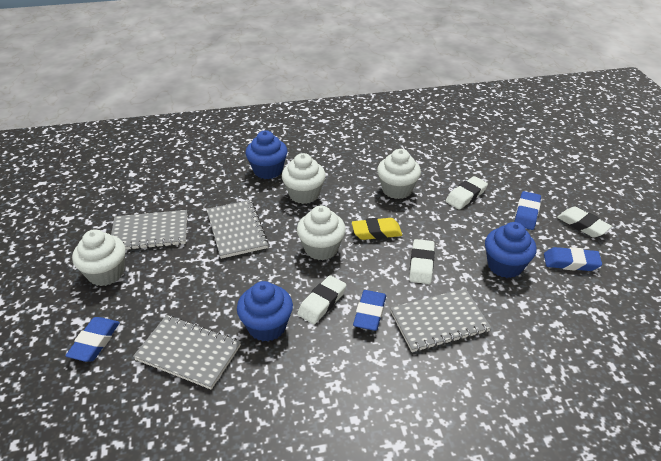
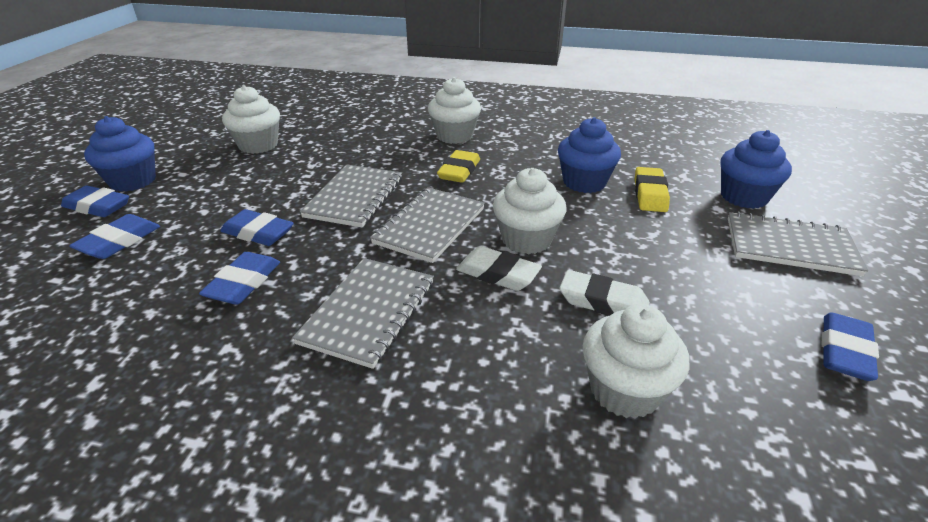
blue eraser: 4 -> 5
white eraser: 4 -> 2
yellow eraser: 1 -> 2

